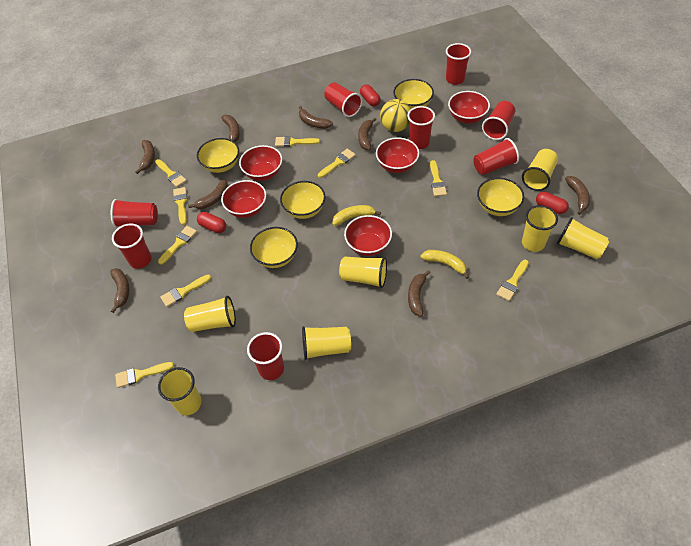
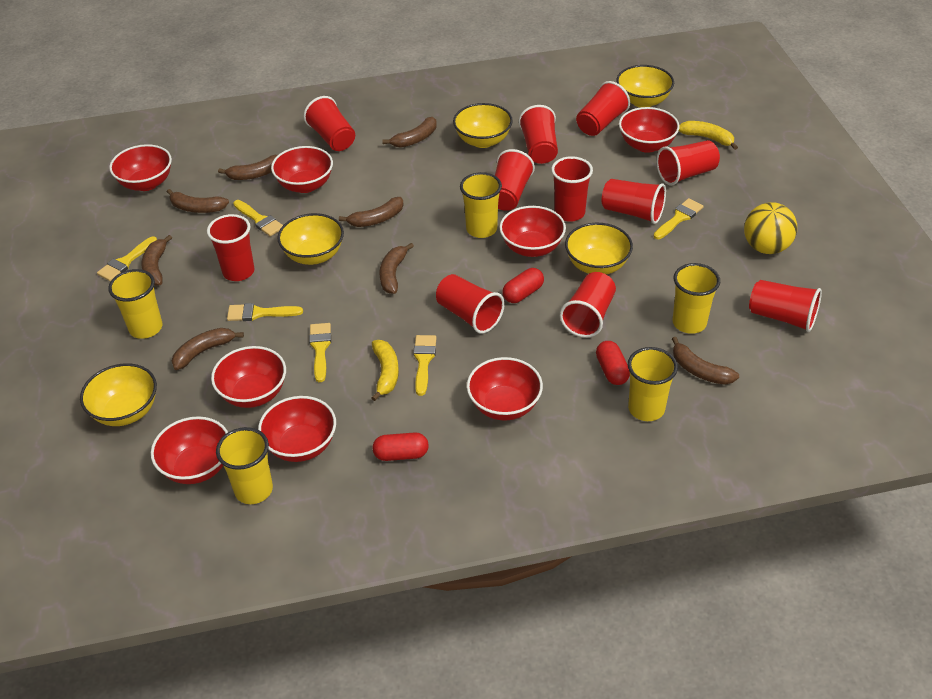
red bowl: 5 -> 8
red cup: 8 -> 11
yellow brush: 9 -> 6
yellow cup: 7 -> 5

